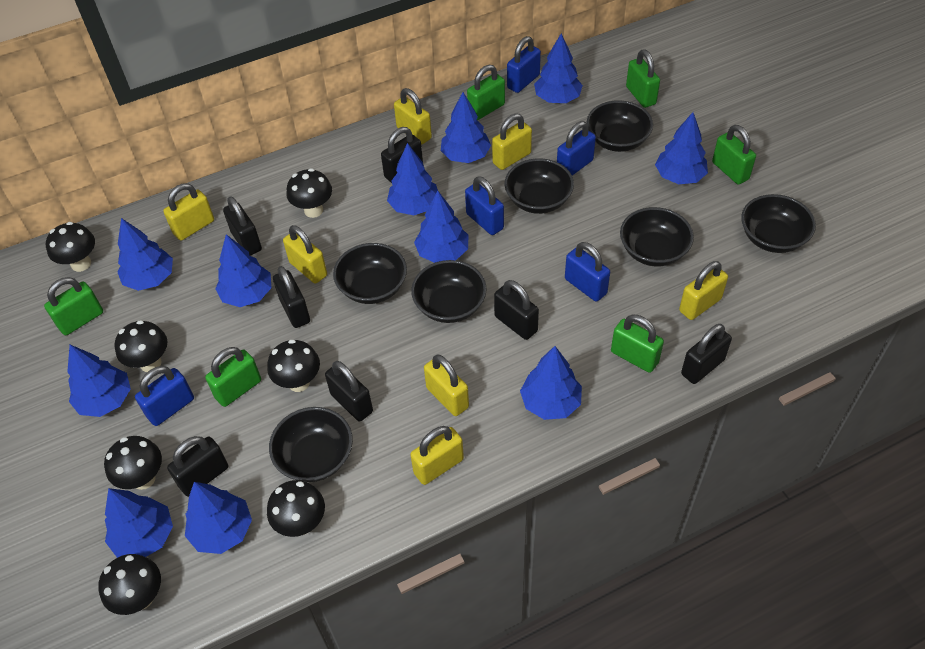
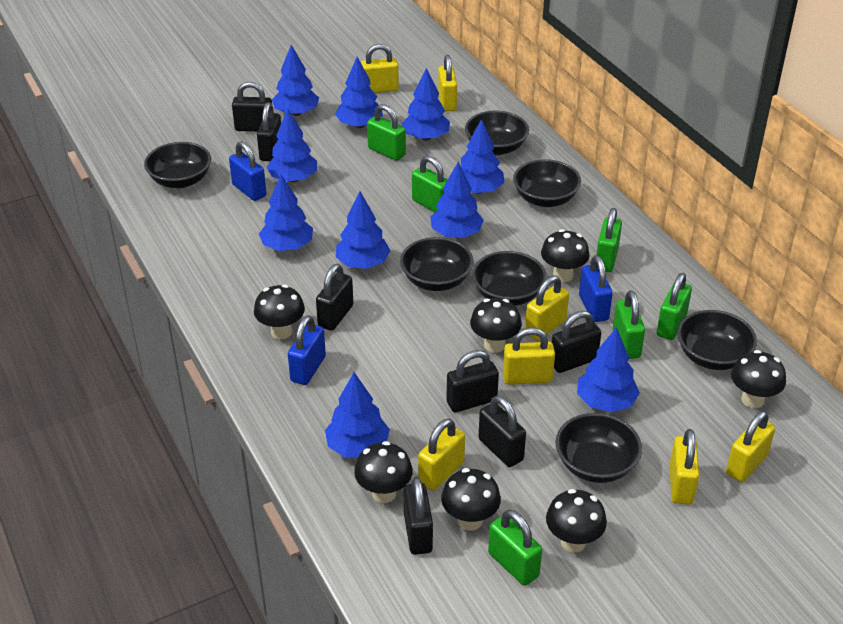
blue padlock: 5 -> 3
blue tree: 11 -> 10

